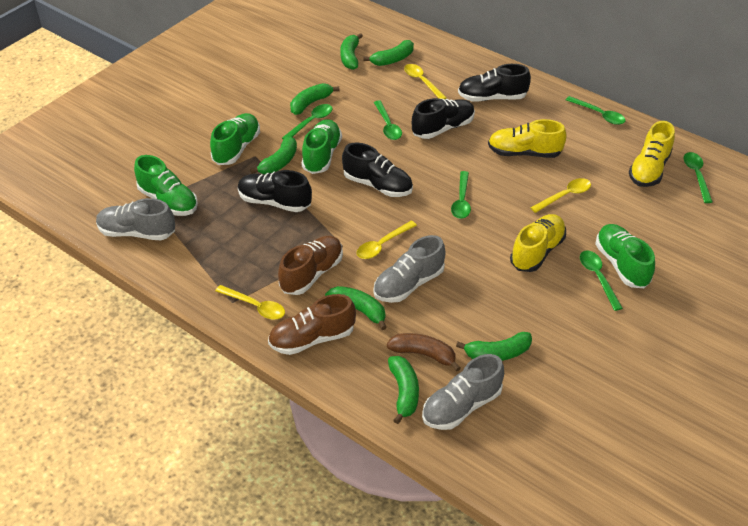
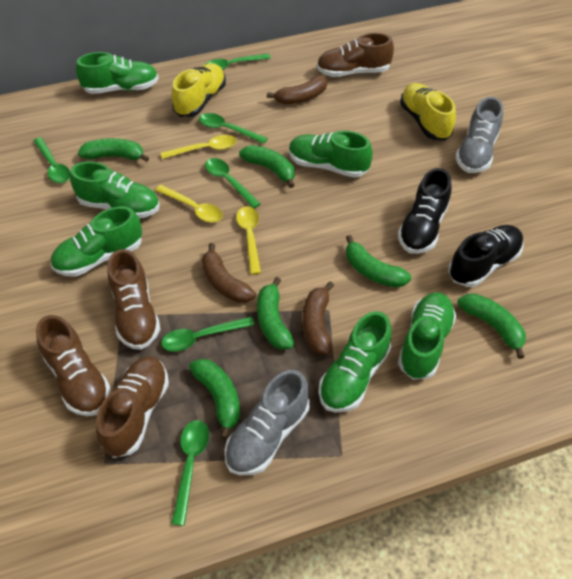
black shoe: 4 -> 2
brown banana: 1 -> 3
brown shoe: 2 -> 4
green banana: 7 -> 6
green shoe: 4 -> 6
grey shoe: 3 -> 2
yellow shoe: 3 -> 2
yellow spoon: 4 -> 3

